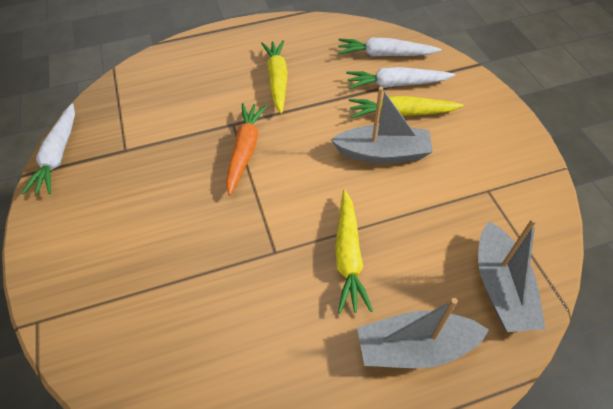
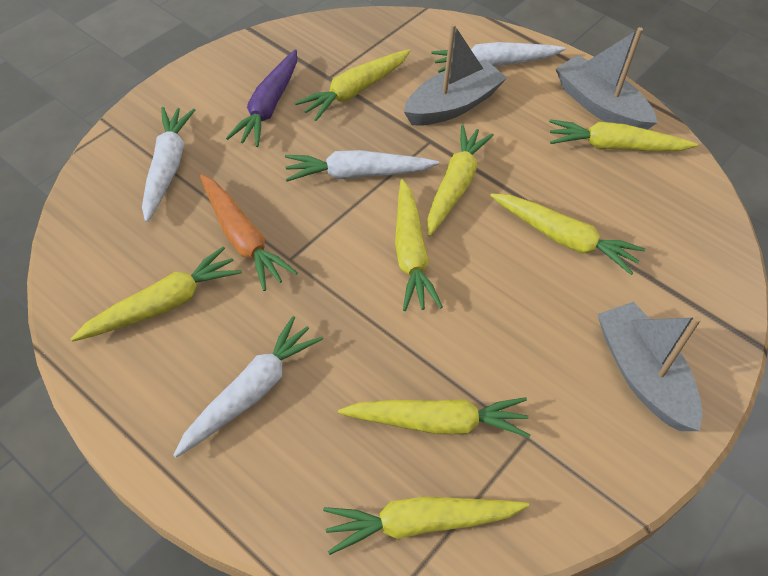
purple carrot: 0 -> 1
white carrot: 3 -> 4
yellow carrot: 3 -> 8

